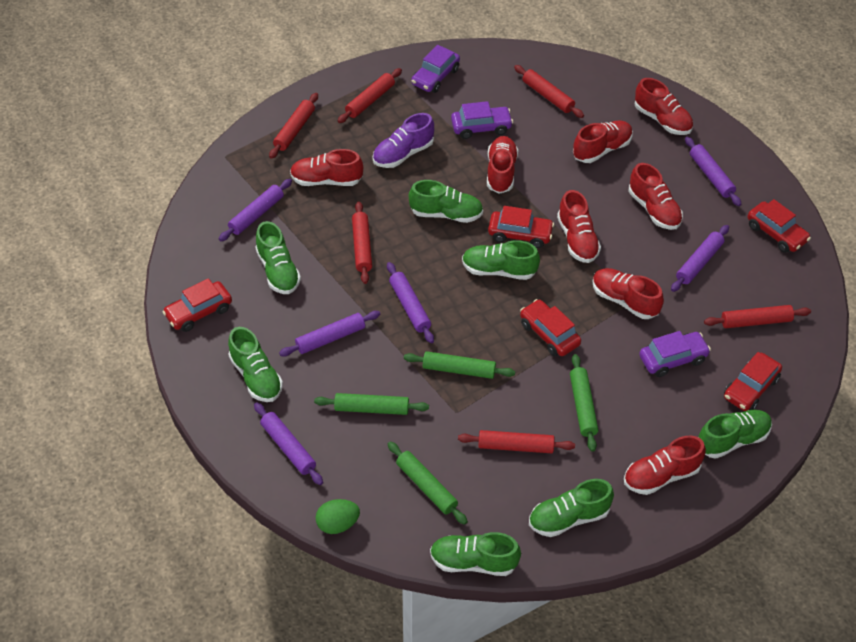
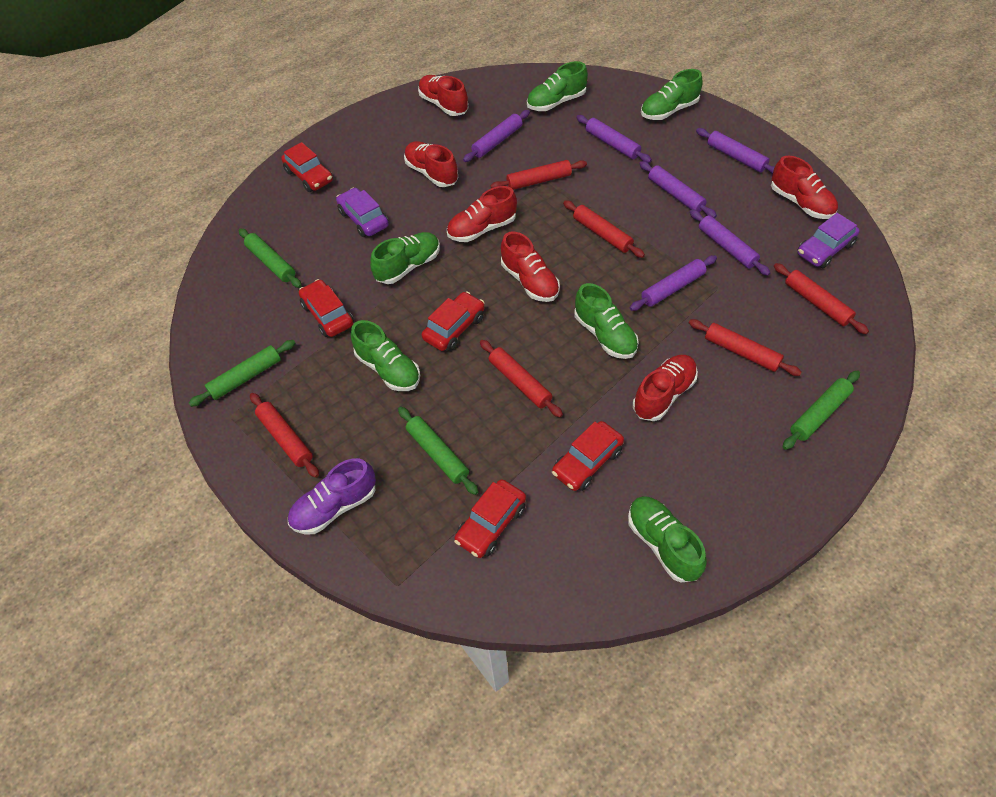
green egg: 1 -> 0
green shoe: 7 -> 6
purple car: 3 -> 2
red shoe: 8 -> 6

